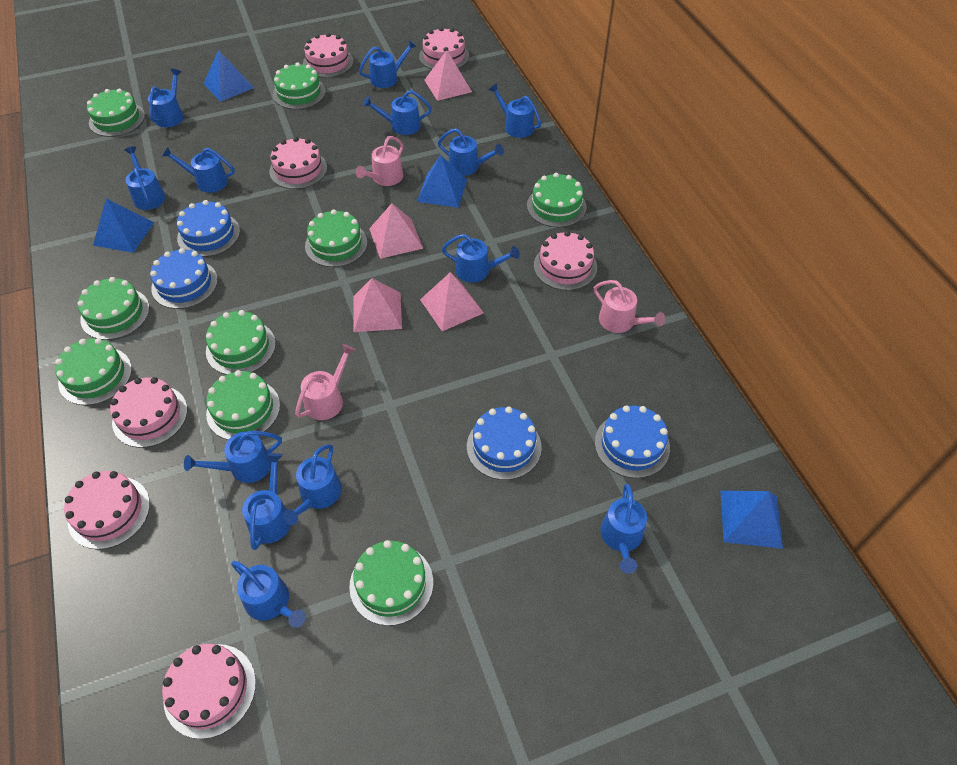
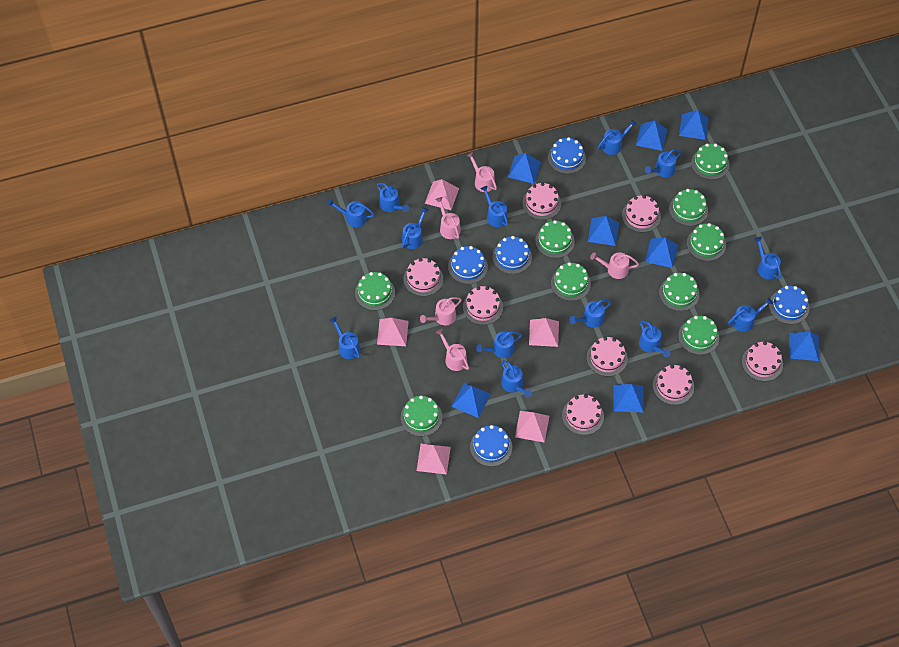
blue cake: 4 -> 5
blue pyramid: 4 -> 8
pink cake: 7 -> 8
pink pyramid: 4 -> 5
pink watering can: 3 -> 5

